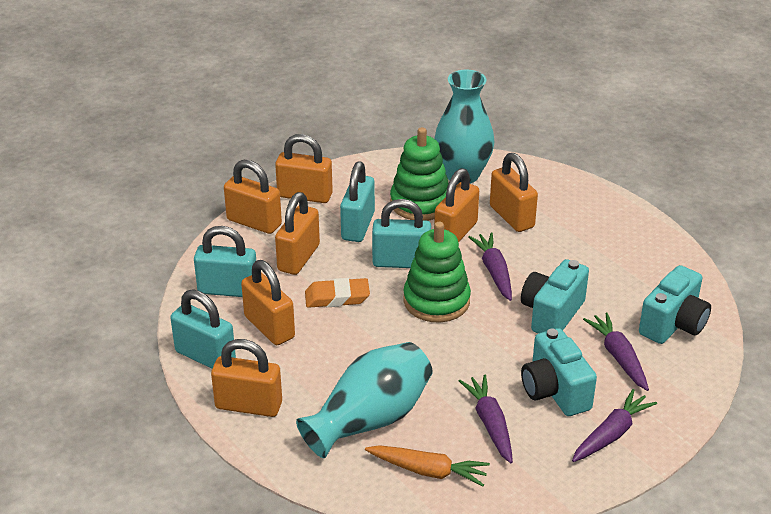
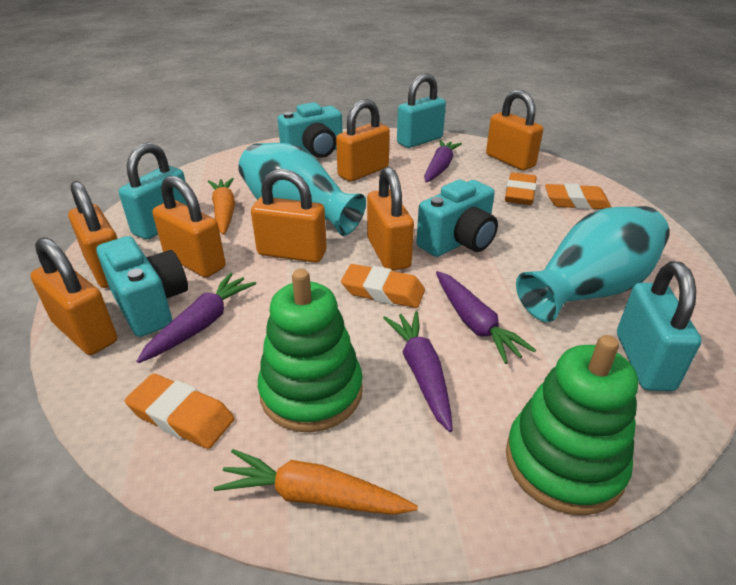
orange carrot: 1 -> 2
orange eraser: 1 -> 4
turquoise padlock: 4 -> 3

